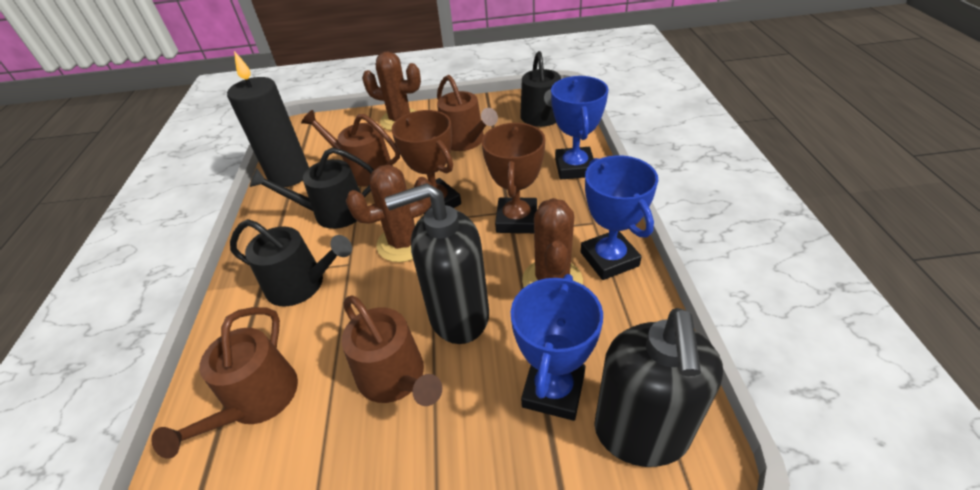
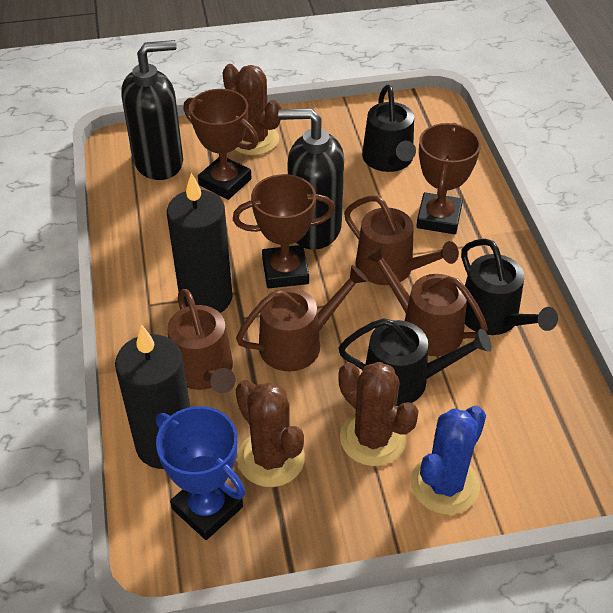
black candle: 1 -> 2
blue cactus: 0 -> 1
blue trophy: 3 -> 1
brown trophy: 2 -> 3

